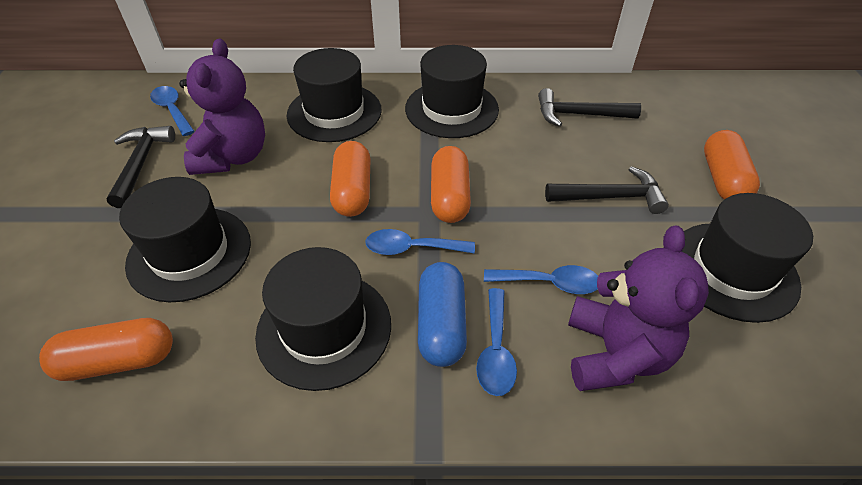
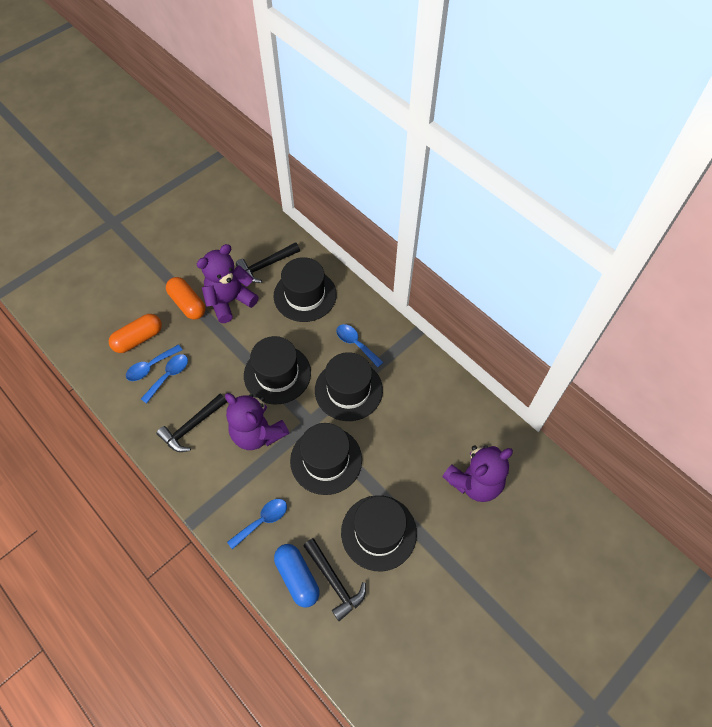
orange capsule: 4 -> 2
purple teddy bear: 2 -> 3

